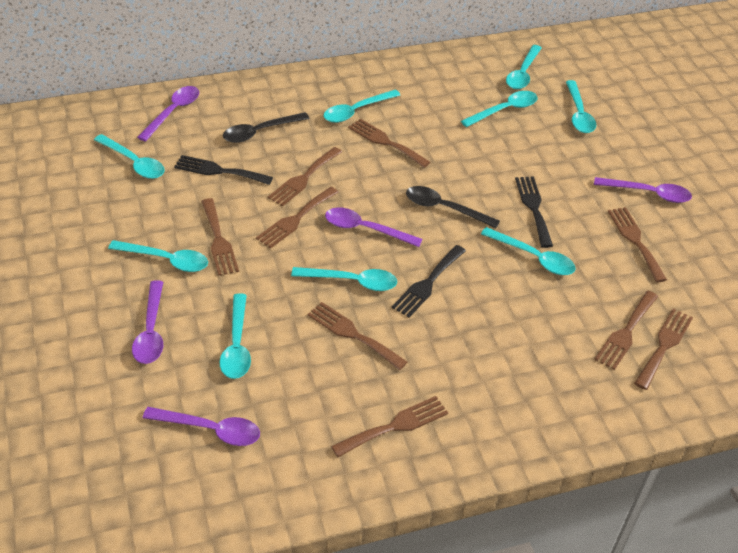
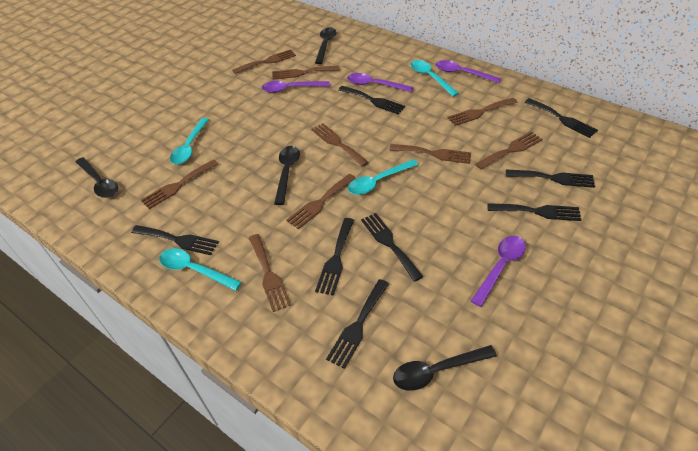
black fork: 3 -> 8
black spoon: 2 -> 4
purple spoon: 5 -> 4
turquoise spoon: 9 -> 4

